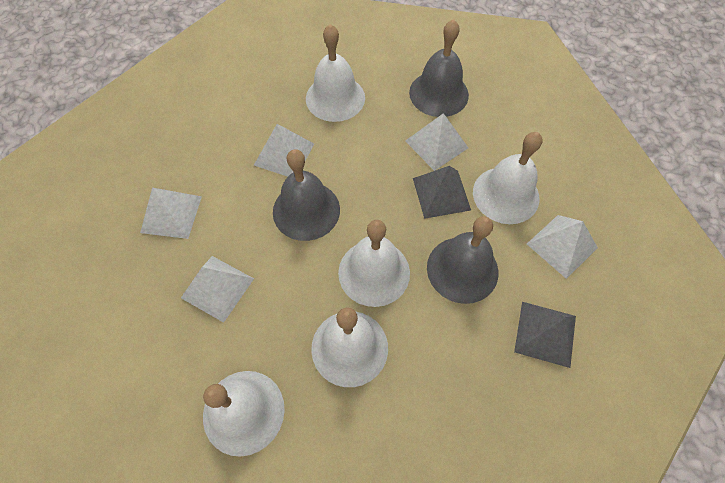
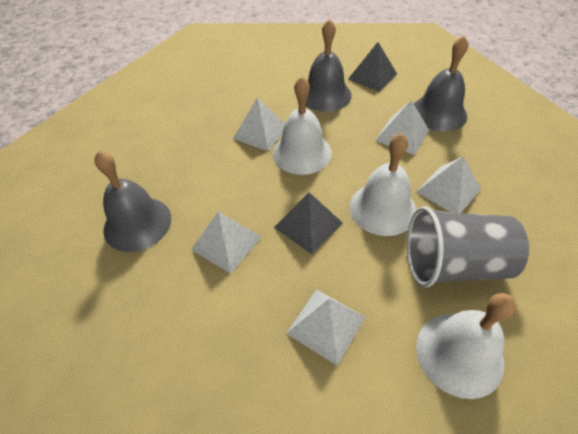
grey cup: 0 -> 1
white bell: 5 -> 3

